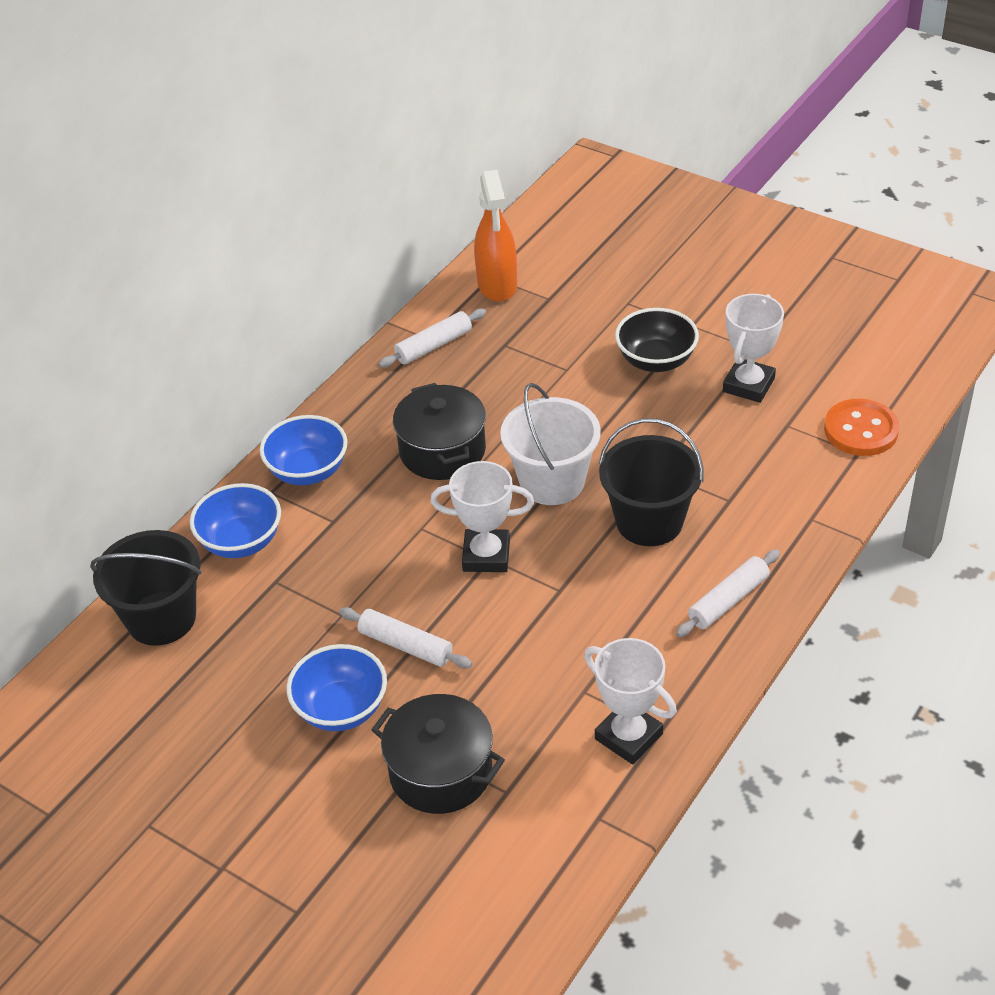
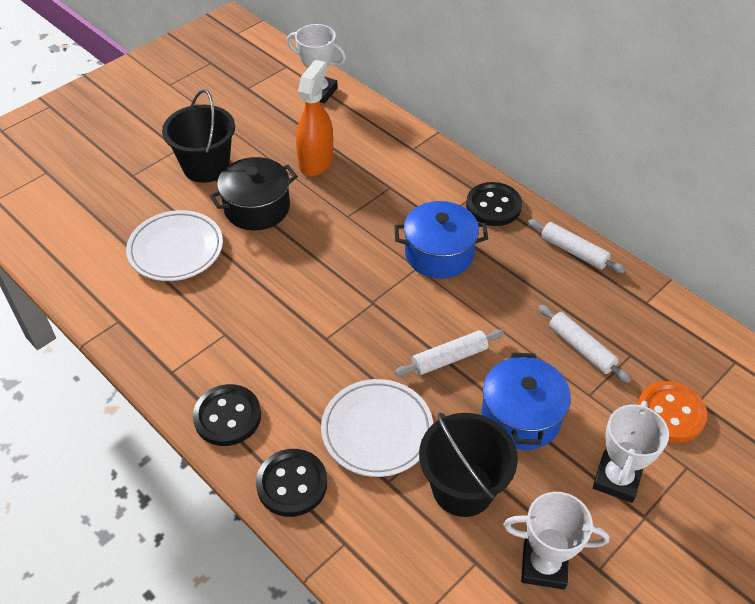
black bowl: 1 -> 0
black button: 0 -> 3
black pot: 2 -> 1
blue bowl: 3 -> 0
blue pot: 0 -> 2
white bucket: 1 -> 0
white plate: 0 -> 2

